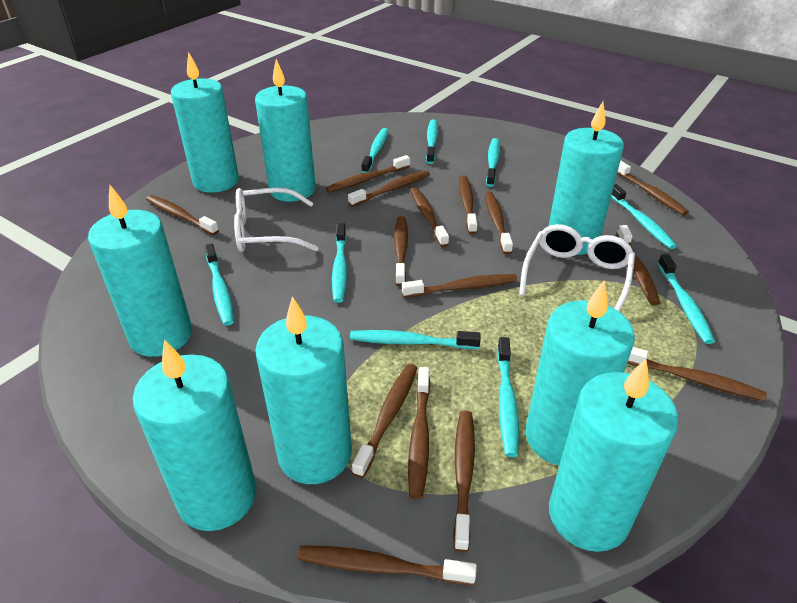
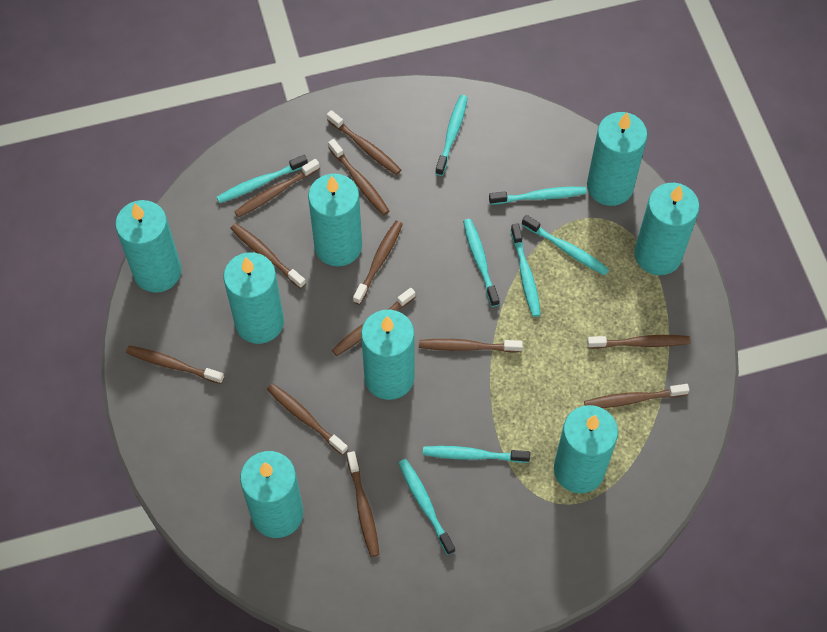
brown toothbrush: 15 -> 12
turquoise toothbrush: 9 -> 8
white glasses: 2 -> 0

